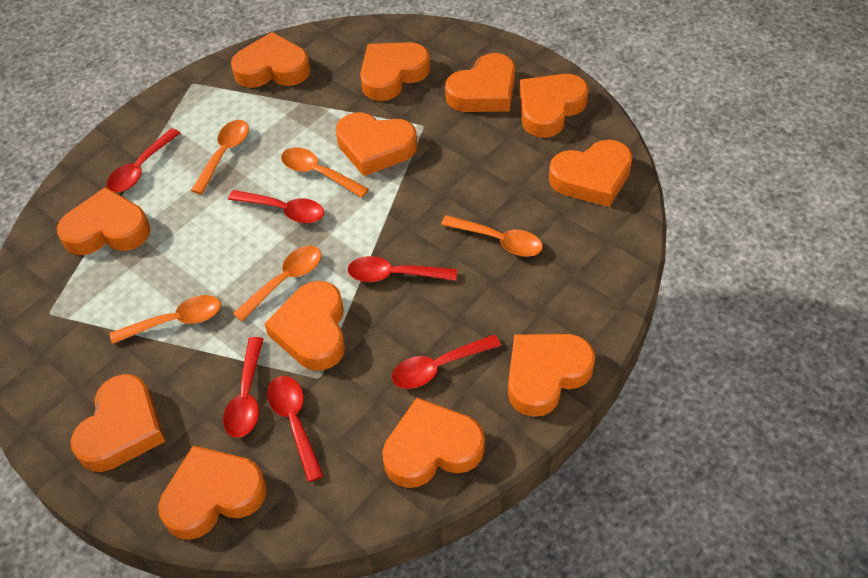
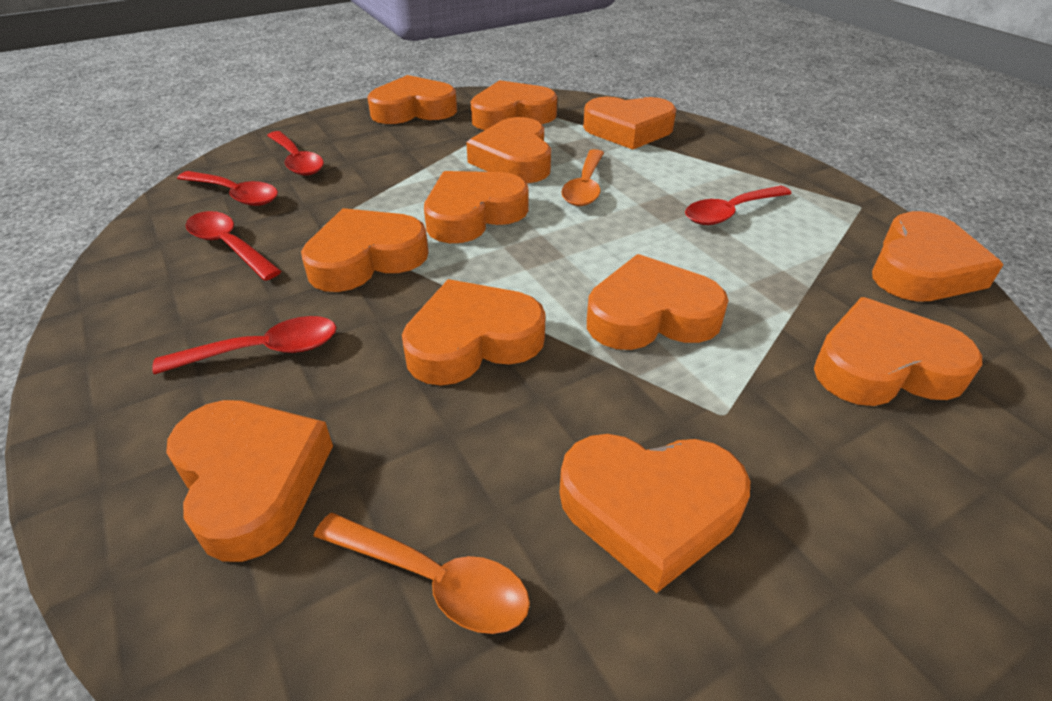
orange spoon: 5 -> 2
red spoon: 6 -> 5

